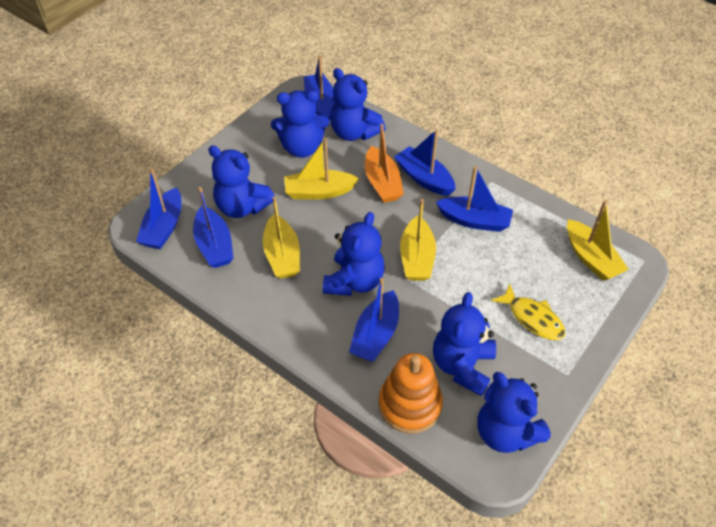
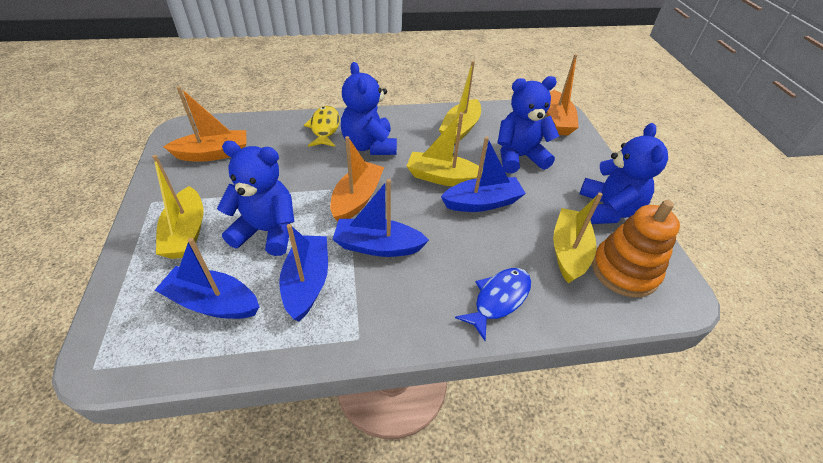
blue boat: 6 -> 4
blue fish: 0 -> 1
blue teddy bear: 6 -> 4
orange boat: 1 -> 3

